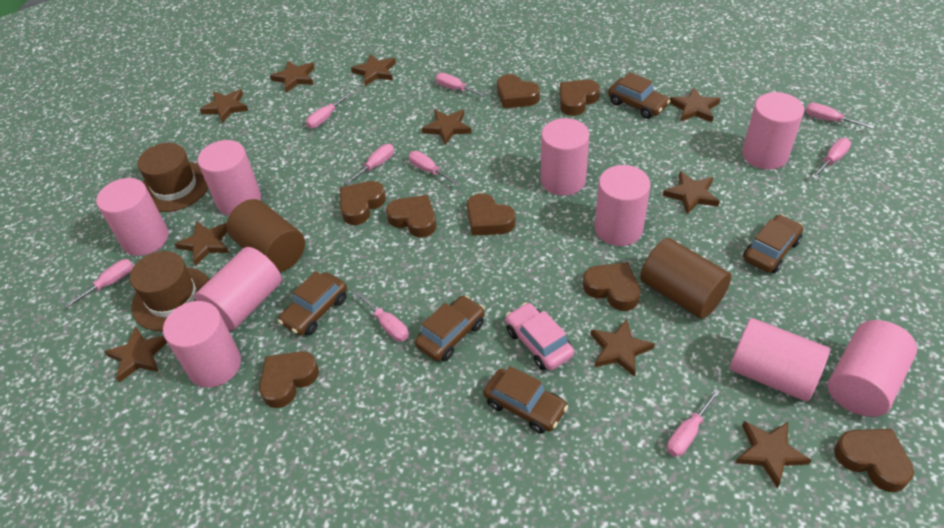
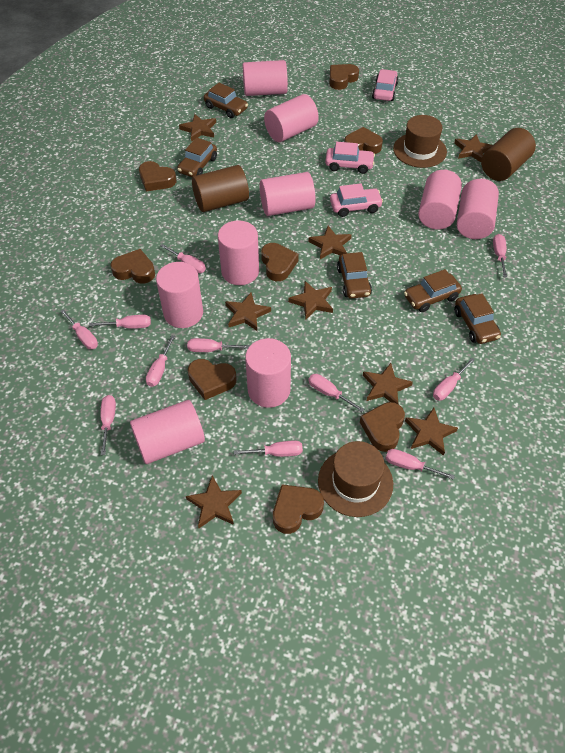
brown star: 10 -> 8
pink car: 1 -> 3
pink screwdriver: 9 -> 11

